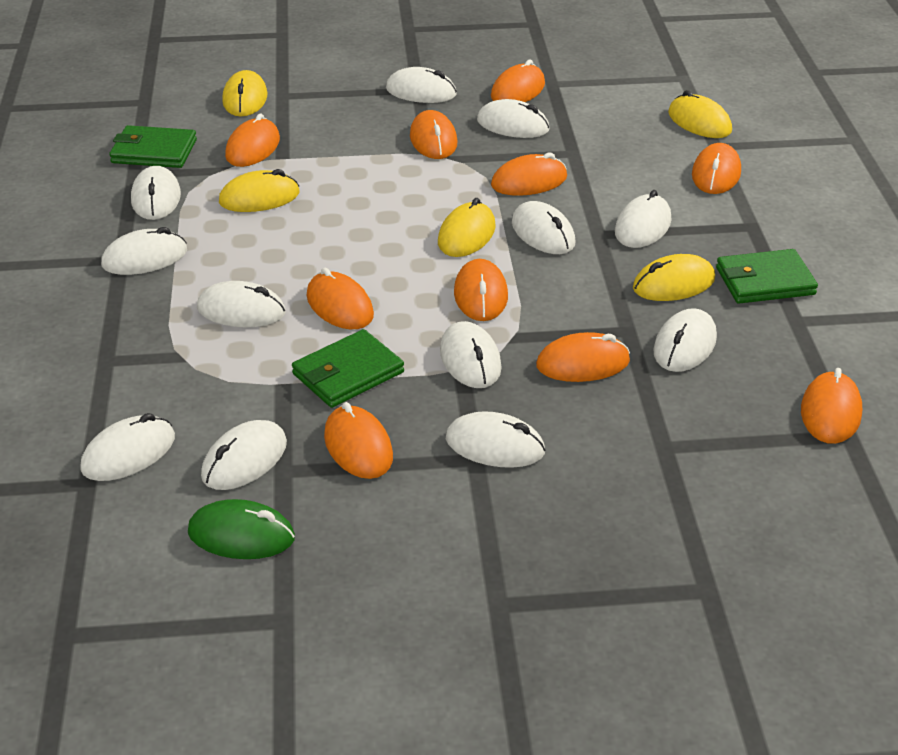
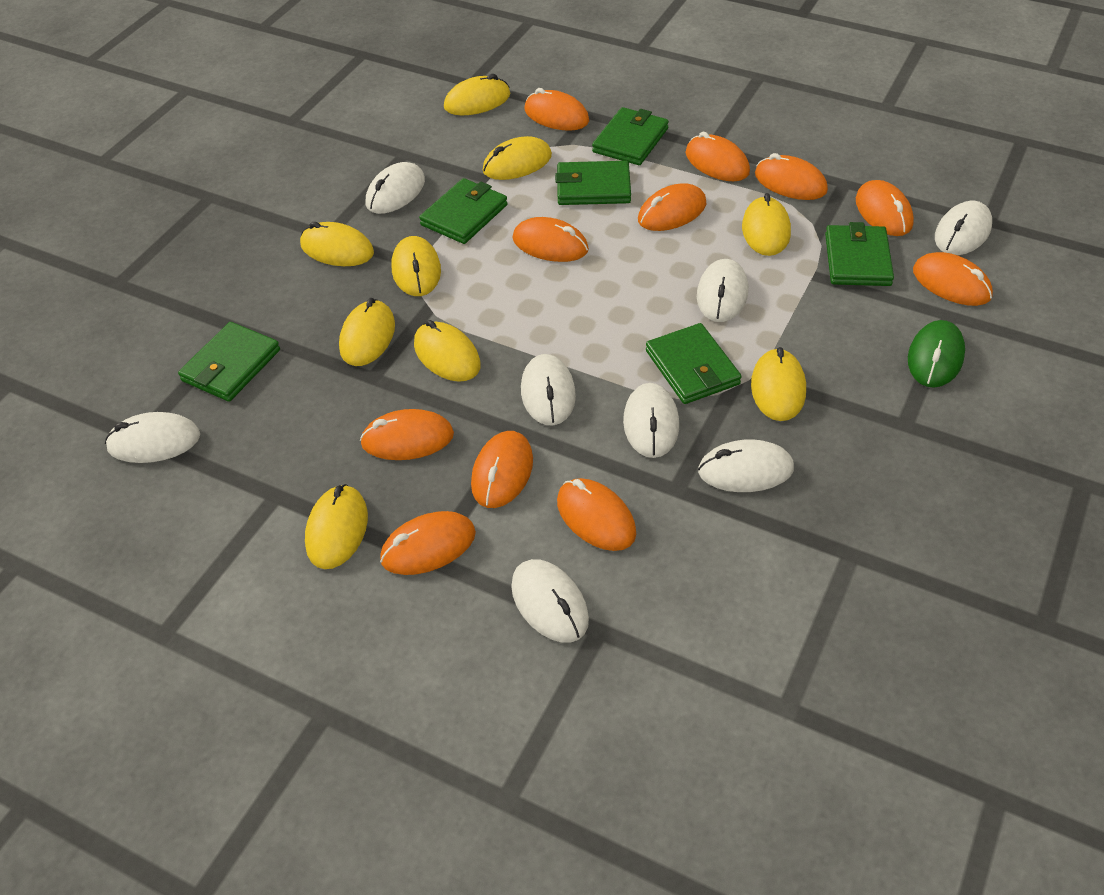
green wallet: 3 -> 6
orange mouse: 10 -> 11
white mouse: 12 -> 8
yellow mouse: 5 -> 9

